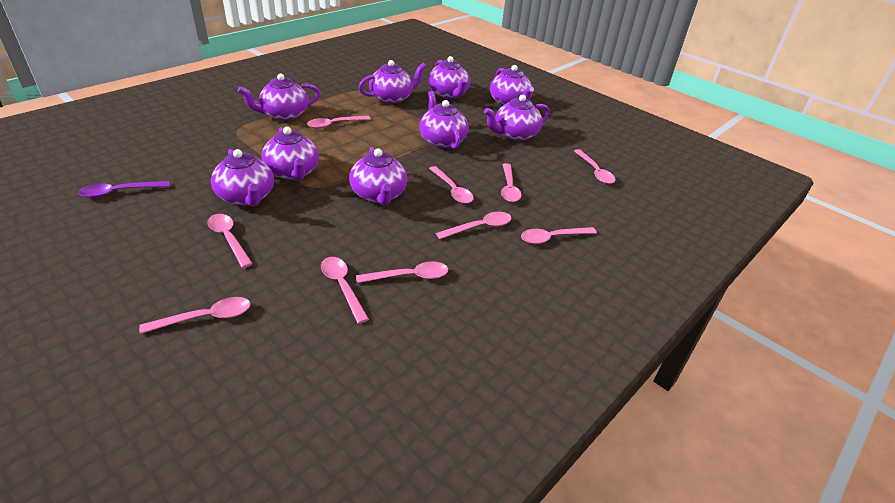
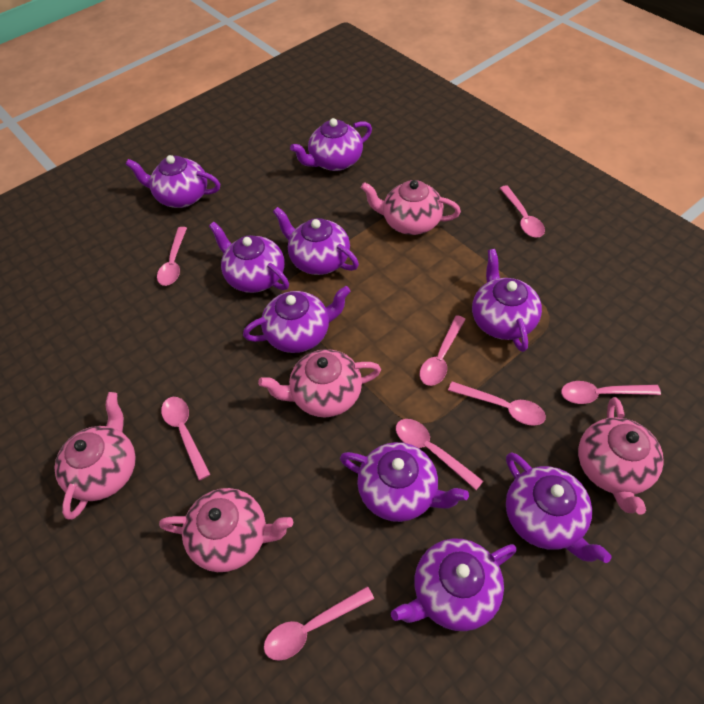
pink spoon: 10 -> 8
pink teapot: 0 -> 5
purple spoon: 1 -> 0

